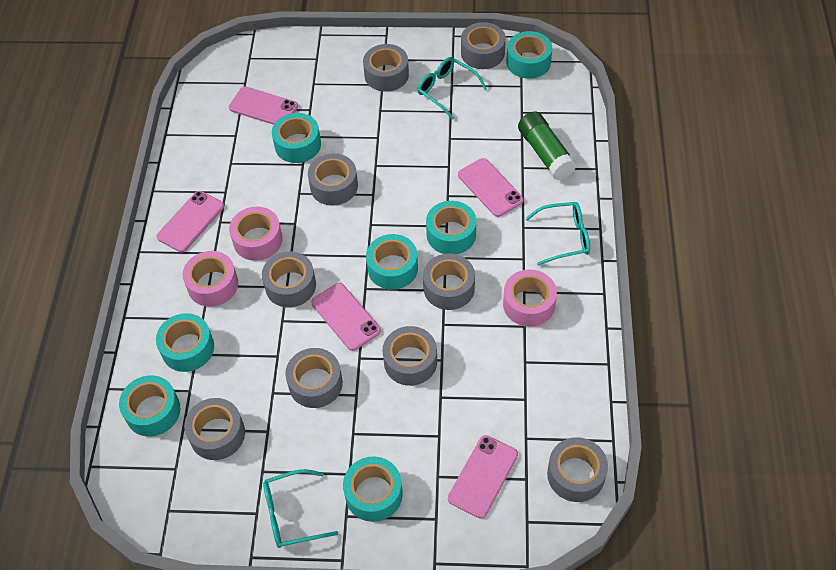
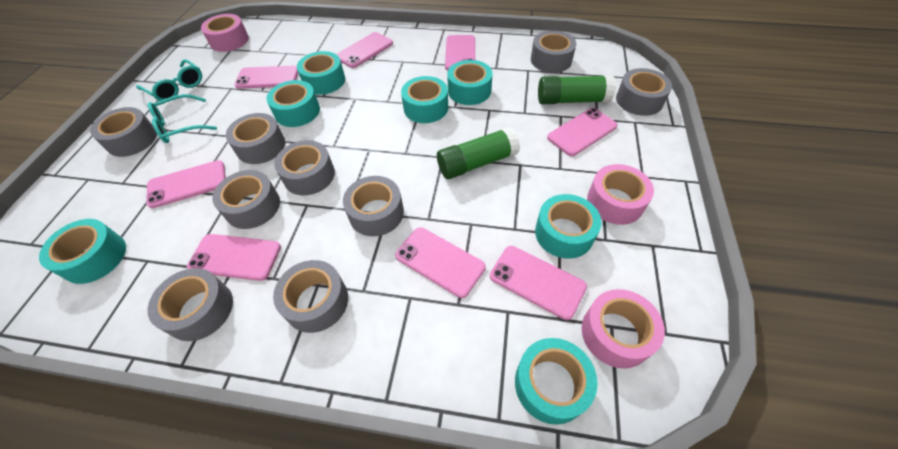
green glue stick: 1 -> 2
pink phone: 5 -> 8
turquoise glasses: 3 -> 2

